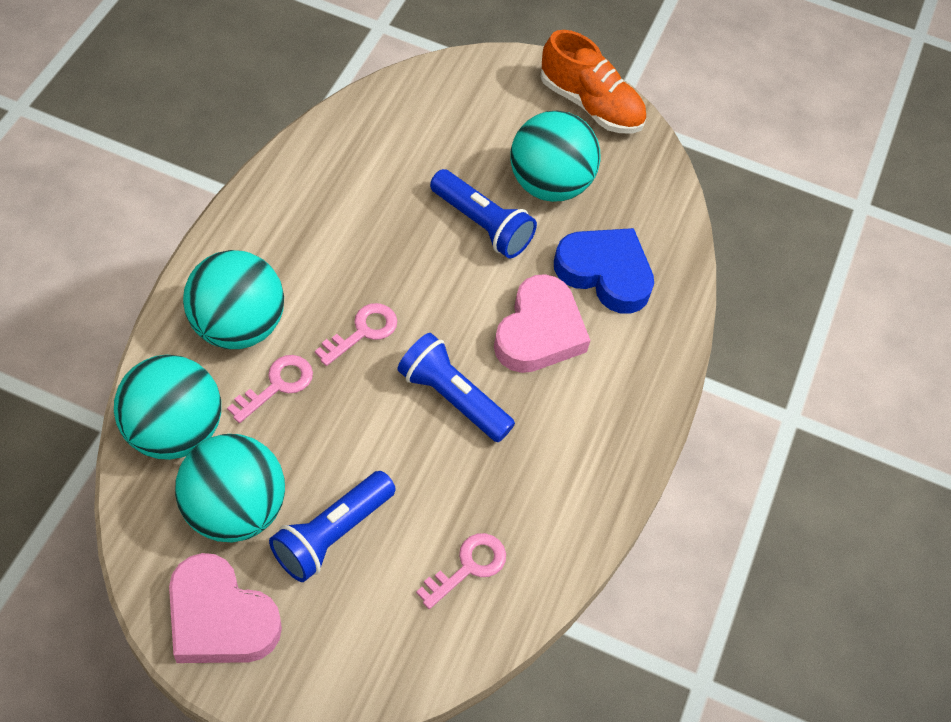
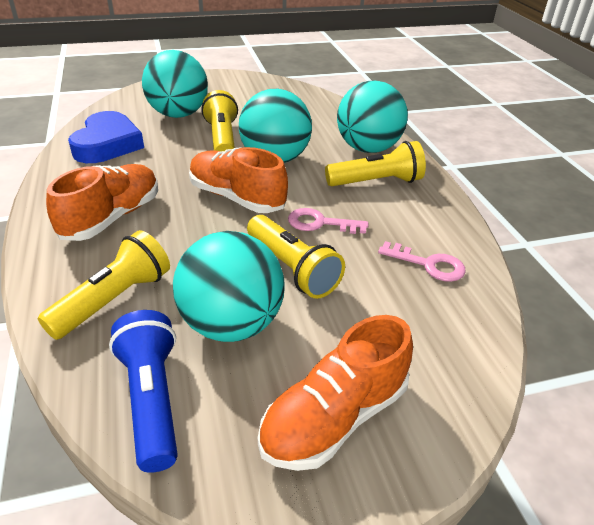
blue flashlight: 3 -> 1
orange shoe: 1 -> 3
pink heart: 2 -> 0
pink key: 3 -> 2
yellow flashlight: 0 -> 4

